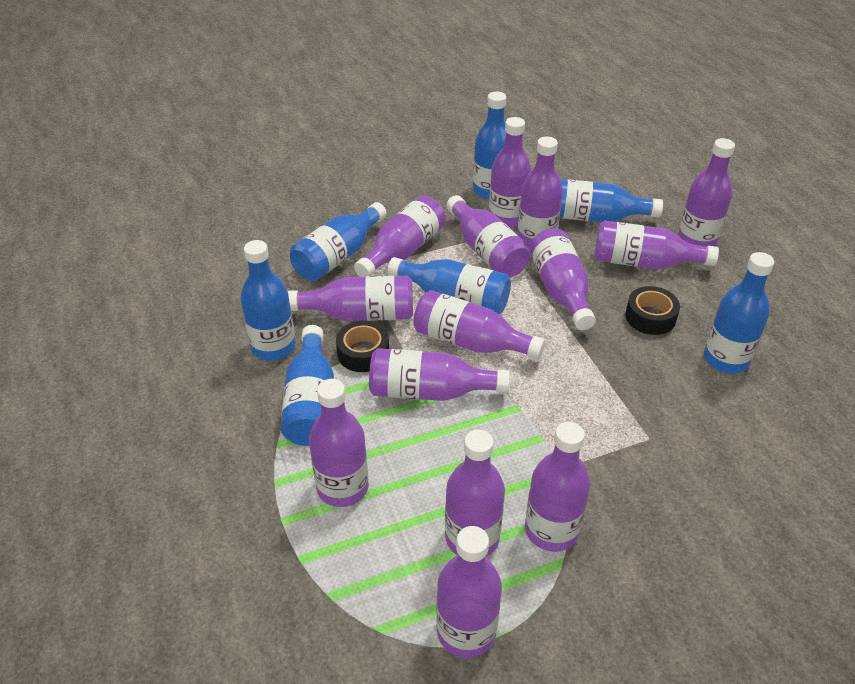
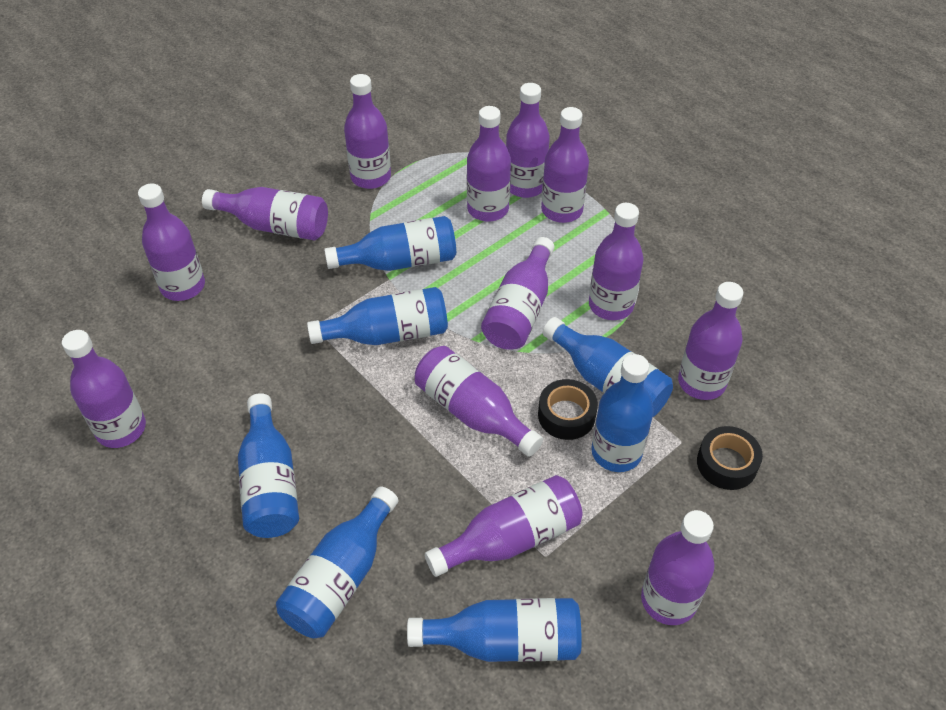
purple bottle: 14 -> 13

